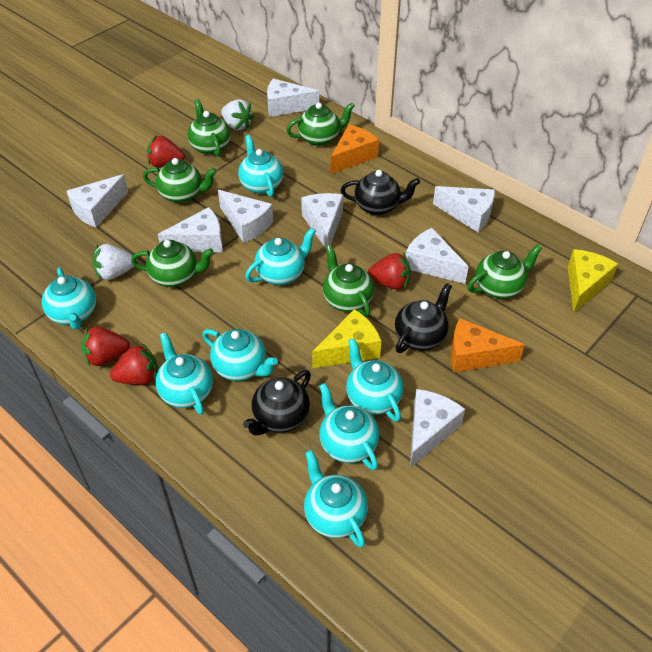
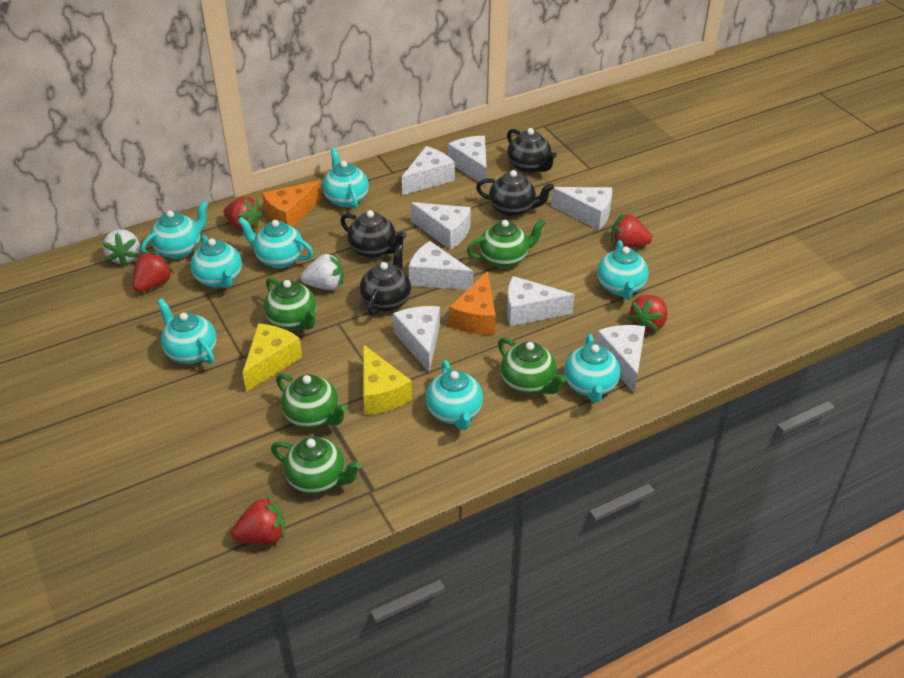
black teapot: 3 -> 4
green teapot: 6 -> 5
red strawberry: 4 -> 5

